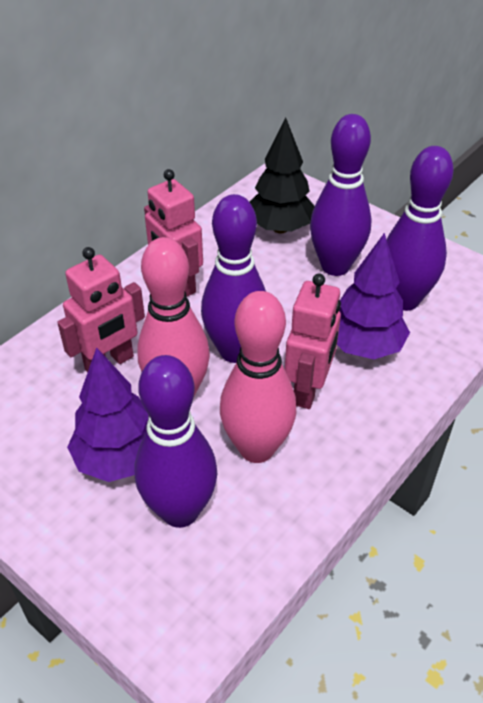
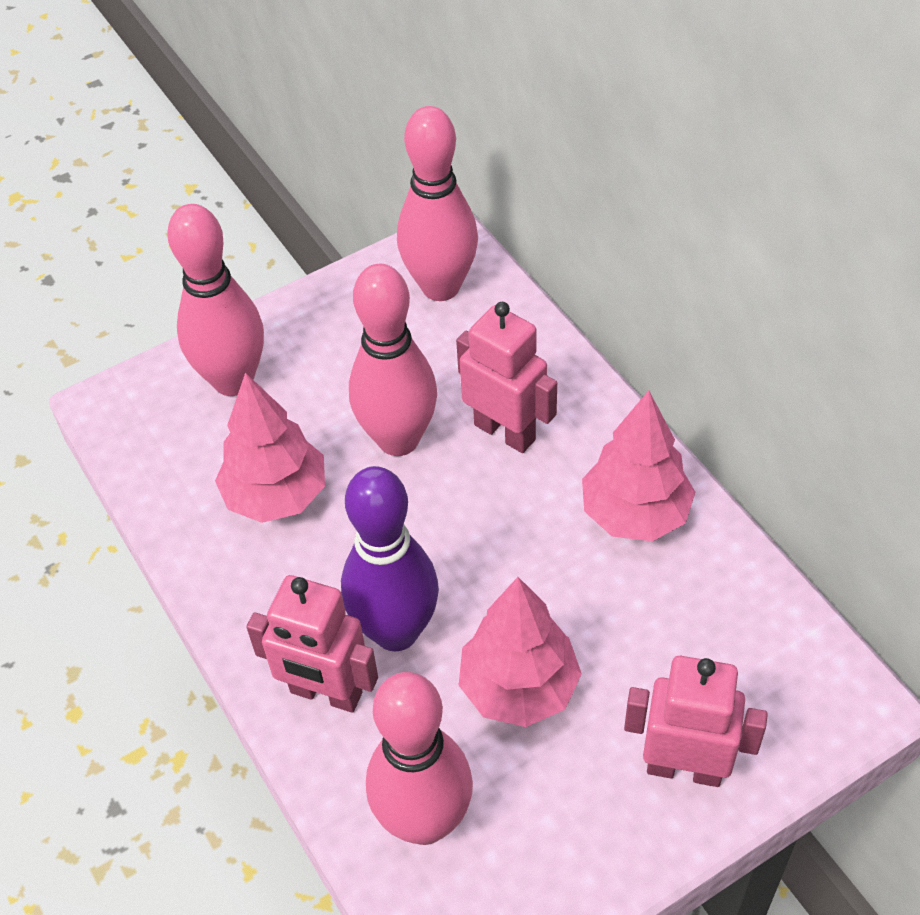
black tree: 1 -> 0
pink bowling pin: 2 -> 4
pink tree: 0 -> 3
purple bowling pin: 4 -> 1
purple tree: 2 -> 0

